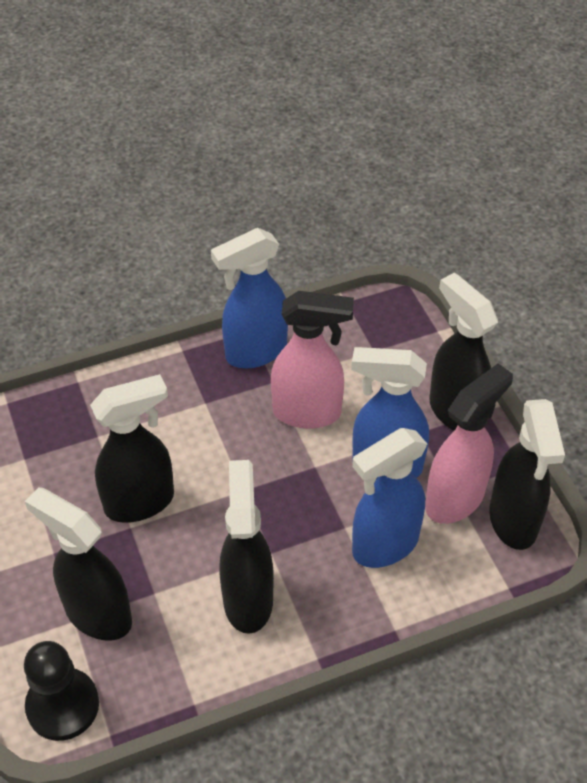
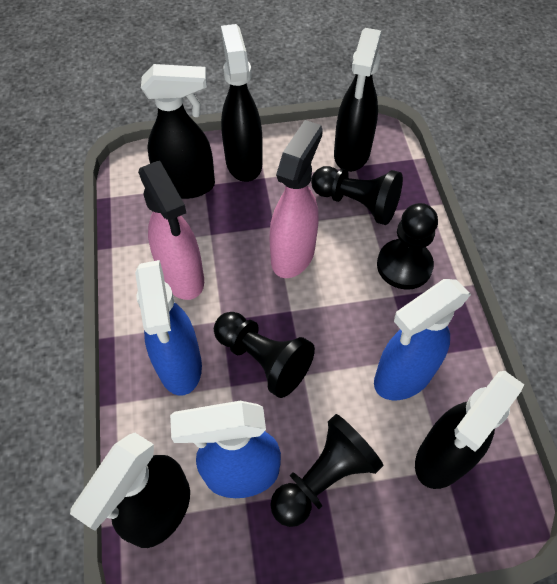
black pawn: 1 -> 4

